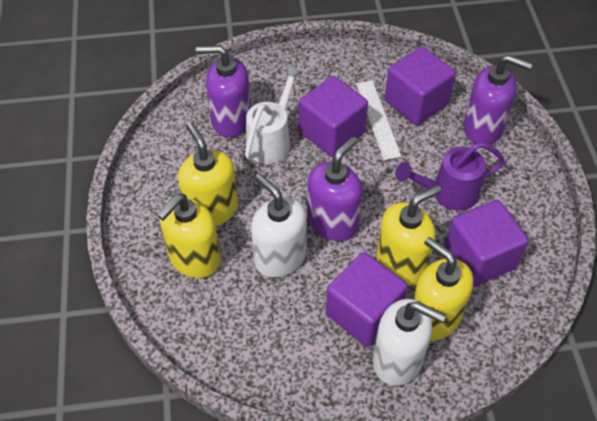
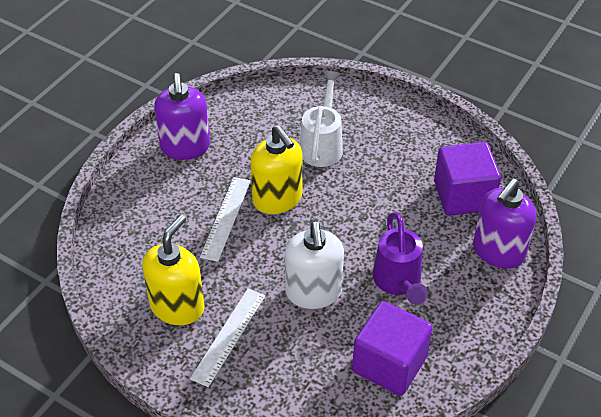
purple cube: 4 -> 2
purple soap dispenser: 3 -> 2
white ruler: 1 -> 2
white soap dispenser: 2 -> 1
yellow soap dispenser: 4 -> 2

